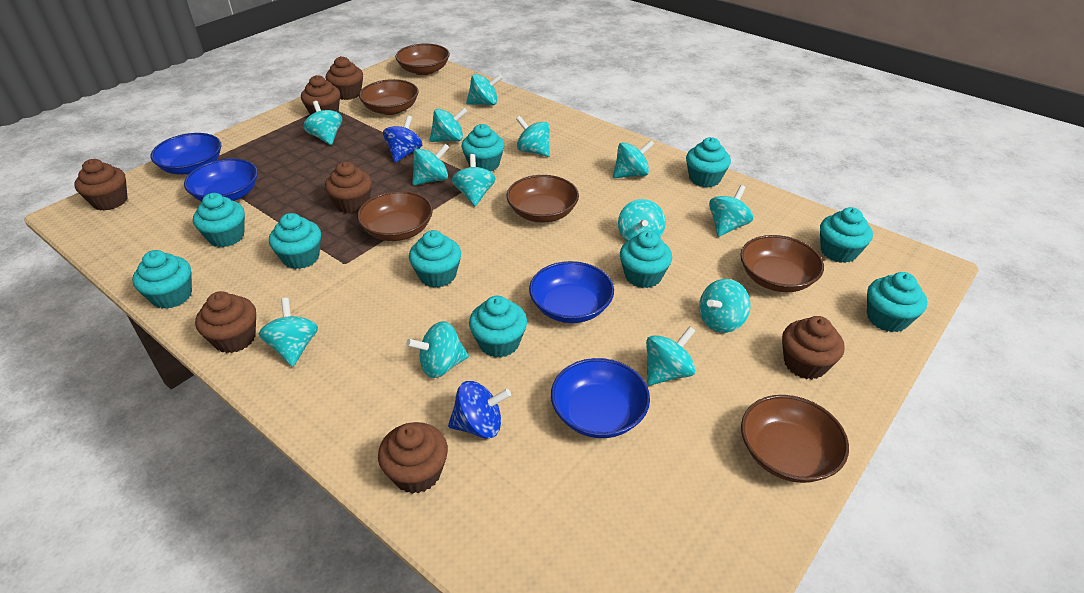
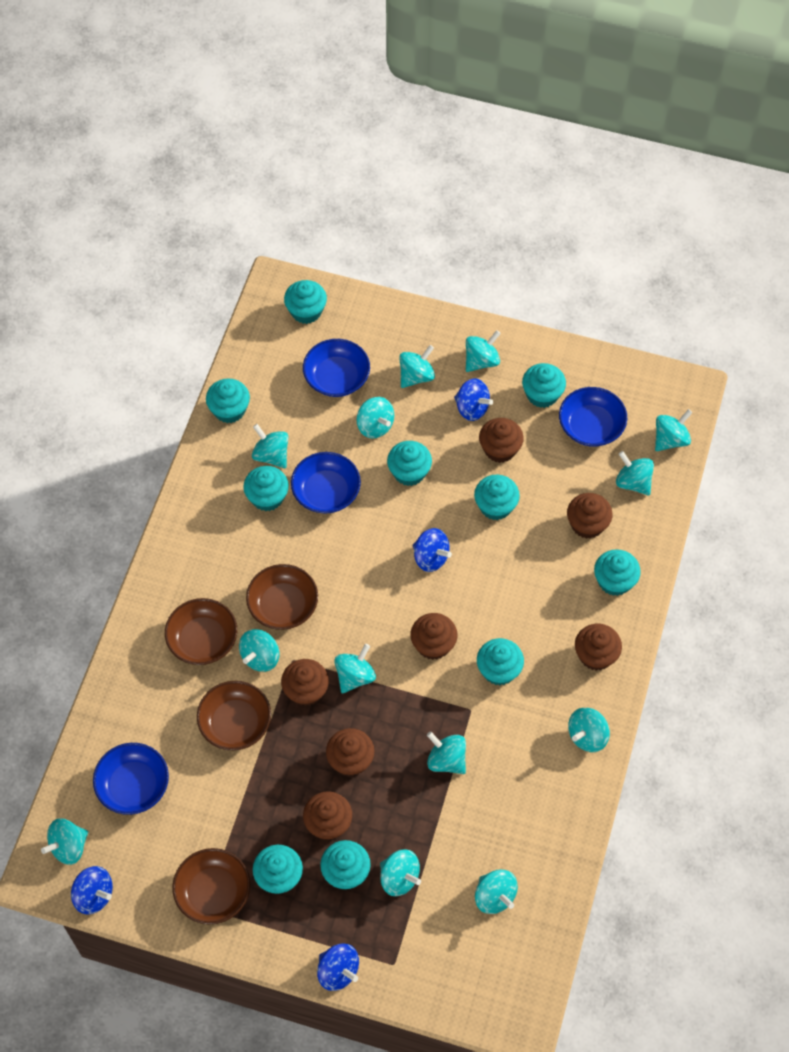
blue spinning top: 2 -> 4
brown bowl: 6 -> 4

